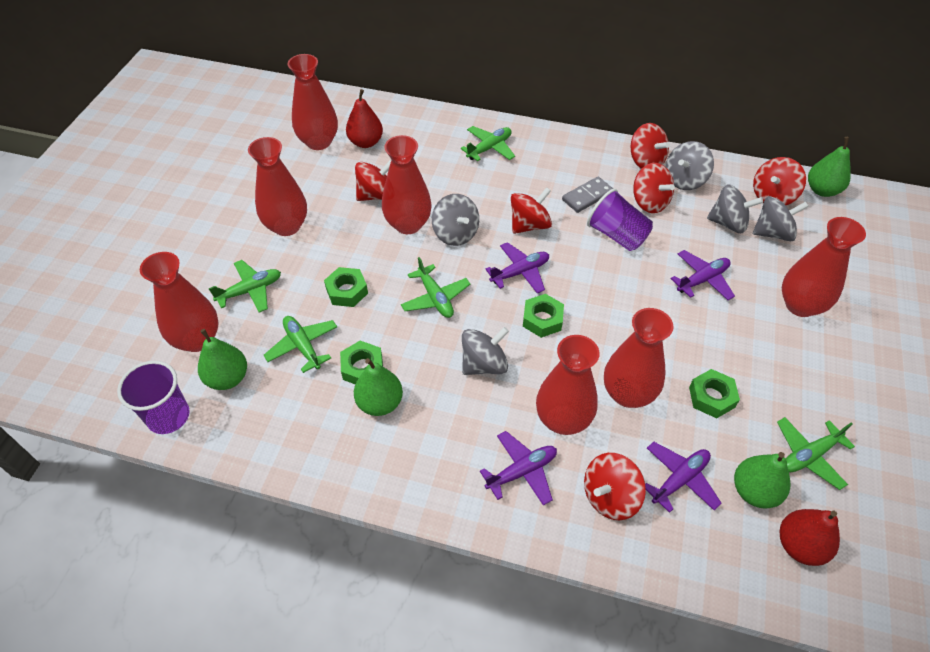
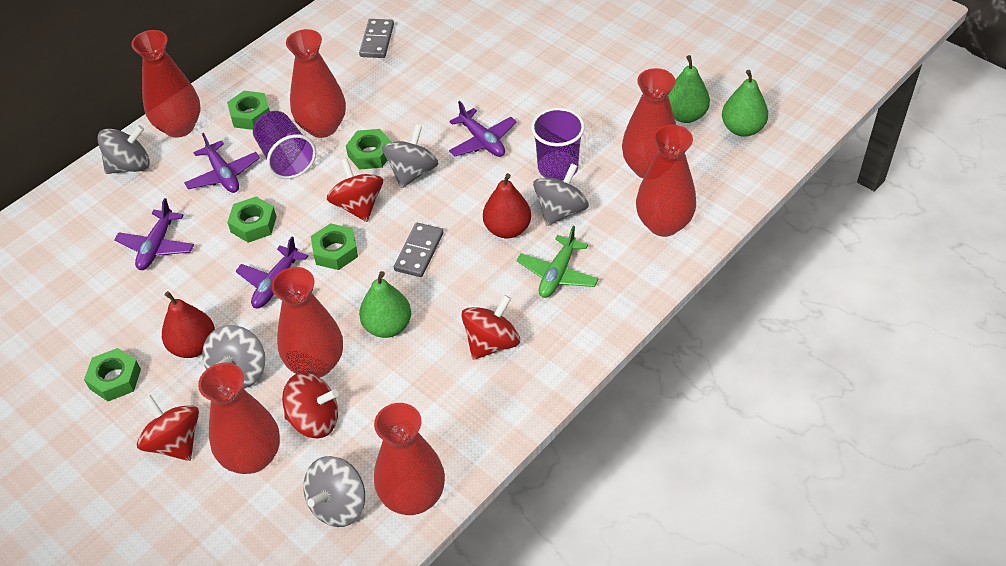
green nut: 4 -> 5
green pear: 4 -> 3
green plane: 5 -> 1
grey domino: 1 -> 2
red spinning top: 6 -> 4

